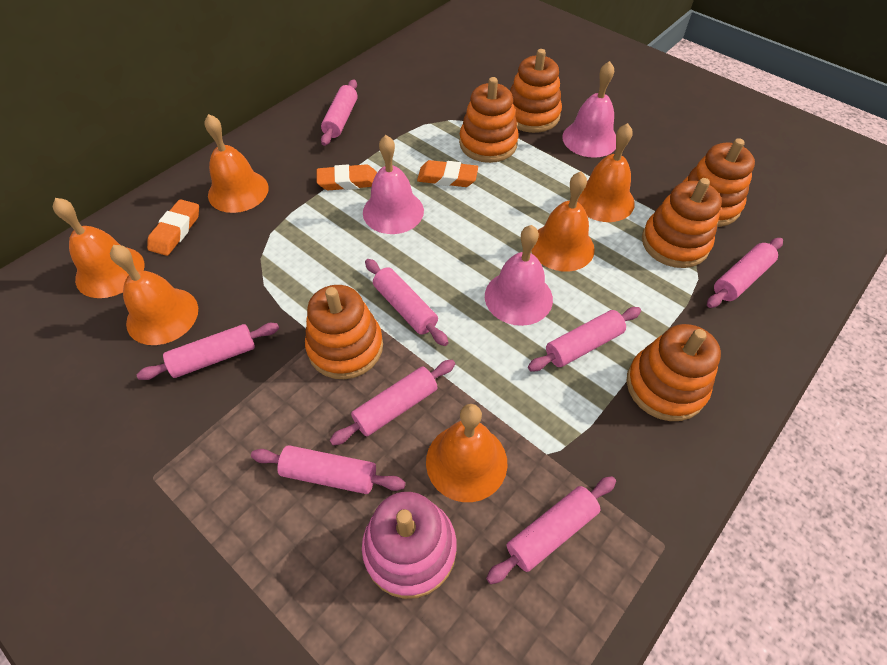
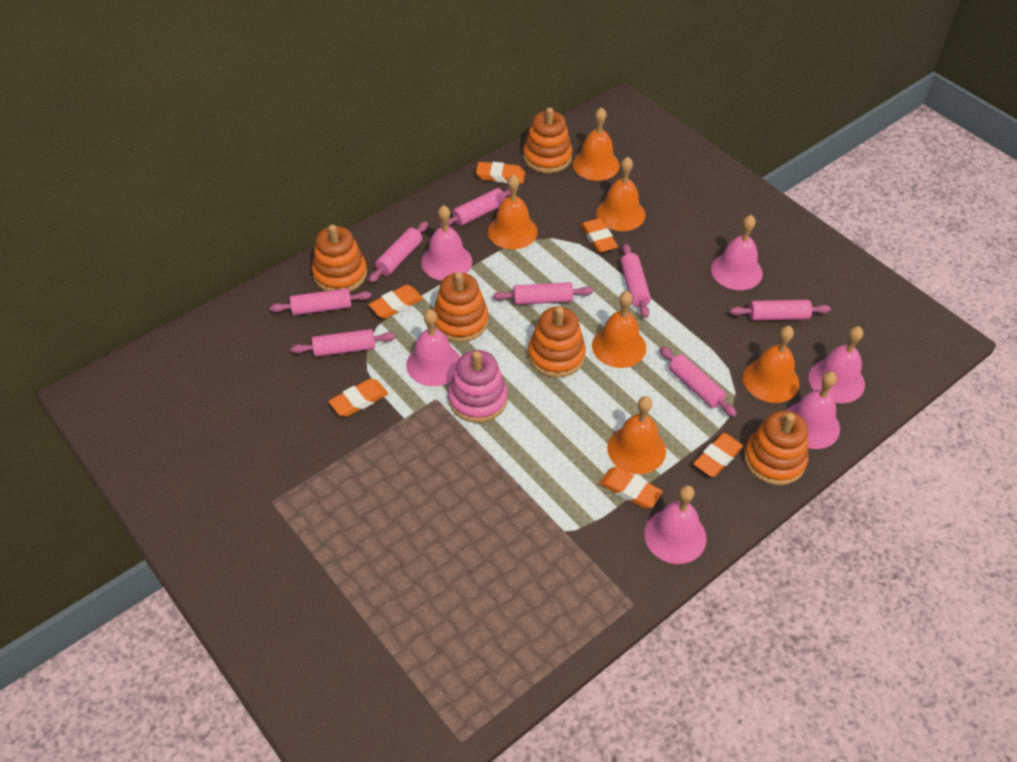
orange eraser: 3 -> 6
orange stacking toy: 6 -> 5
pink bell: 3 -> 6

